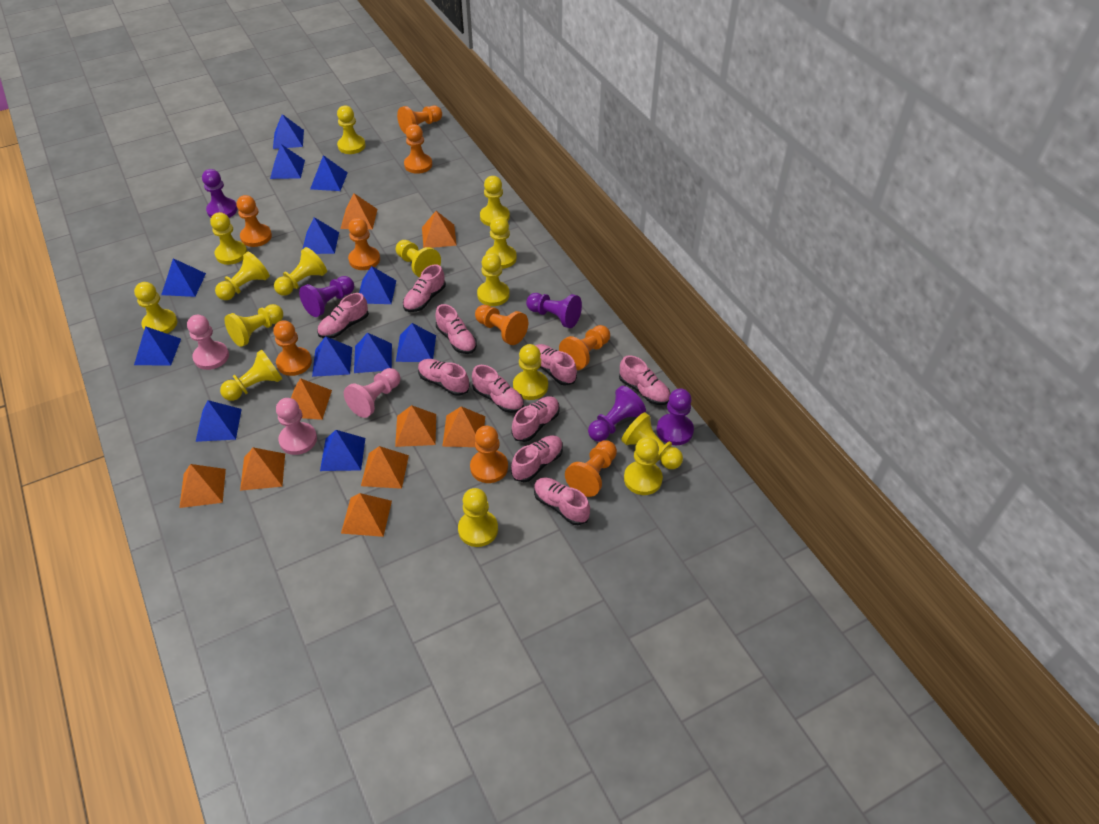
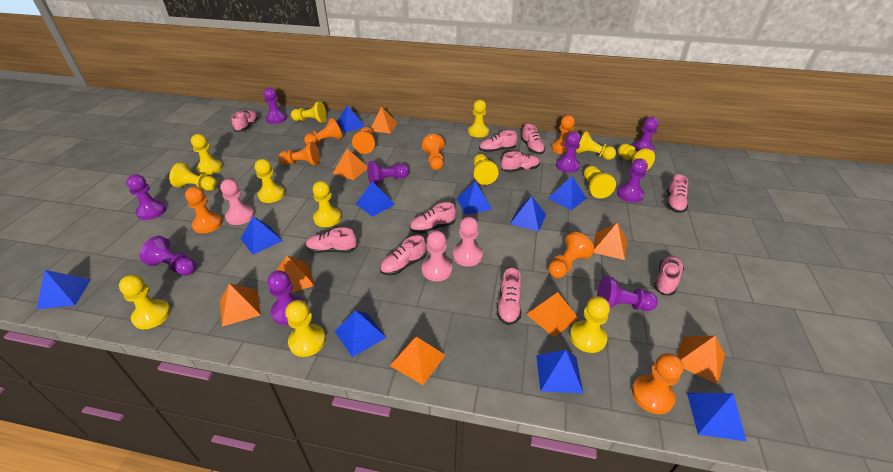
blue pyramid: 12 -> 10
orange pawn: 9 -> 8
orange pyramid: 9 -> 8
purple pawn: 5 -> 9
yellow pawn: 15 -> 13

